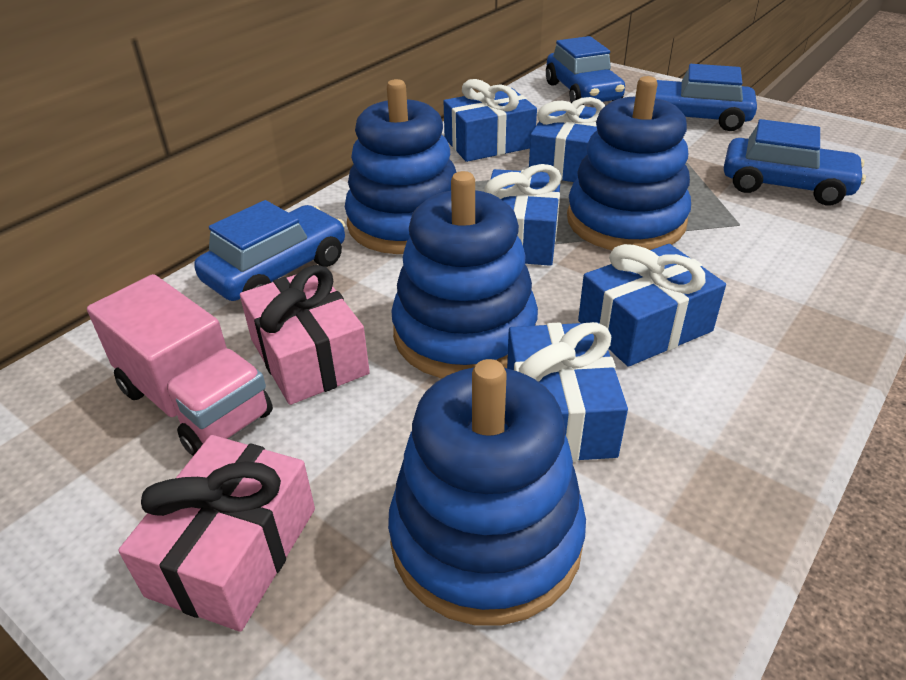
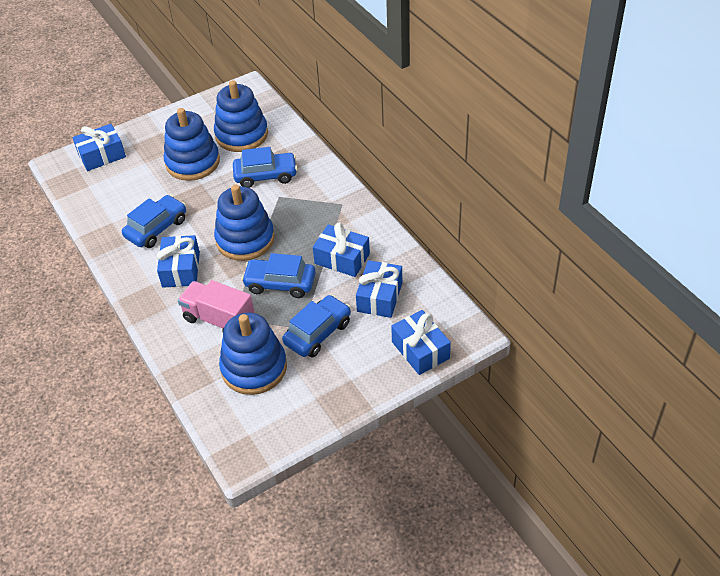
pink gift: 2 -> 0

